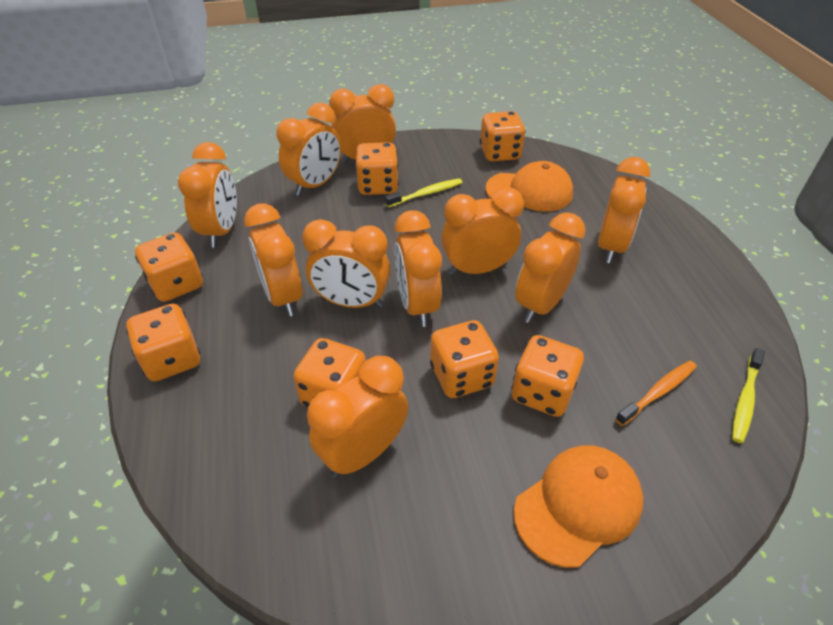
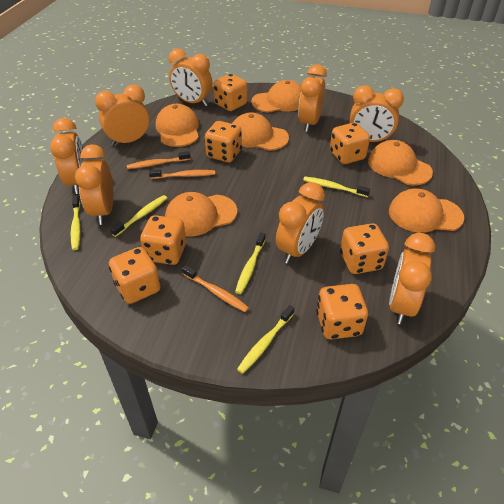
orange cap: 2 -> 6
orange clock: 10 -> 8
orange toothbrush: 1 -> 3
yellow toothbrush: 2 -> 5

